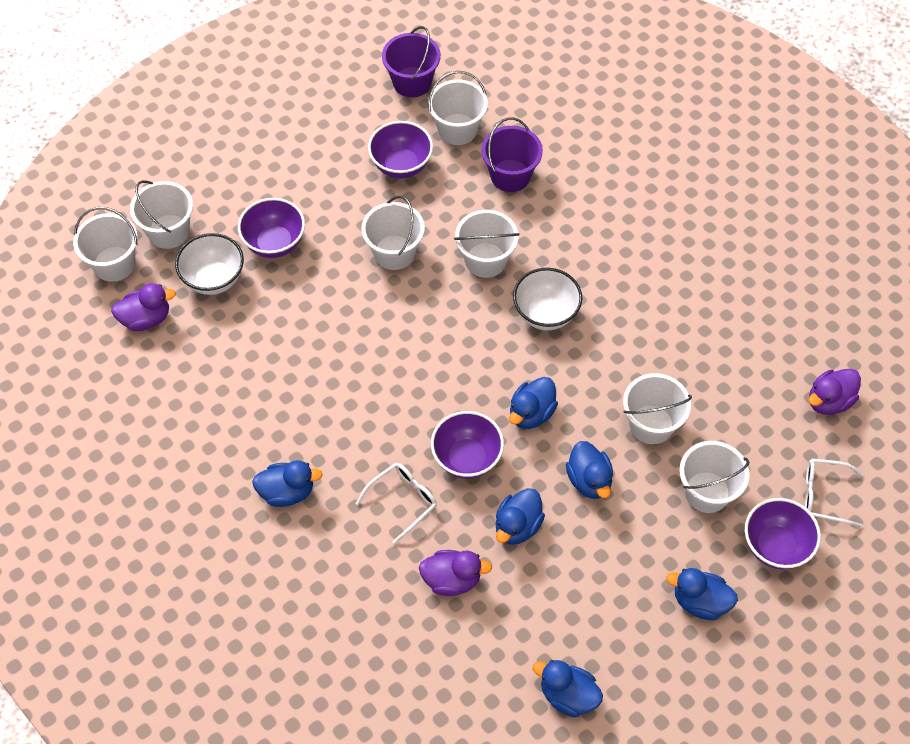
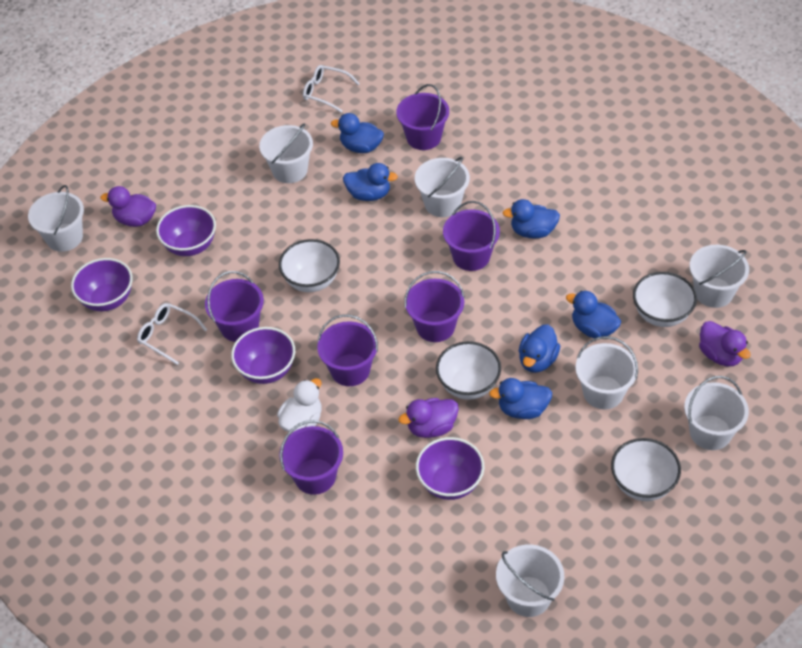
purple bucket: 2 -> 6
white bowl: 2 -> 4
white duck: 0 -> 1

